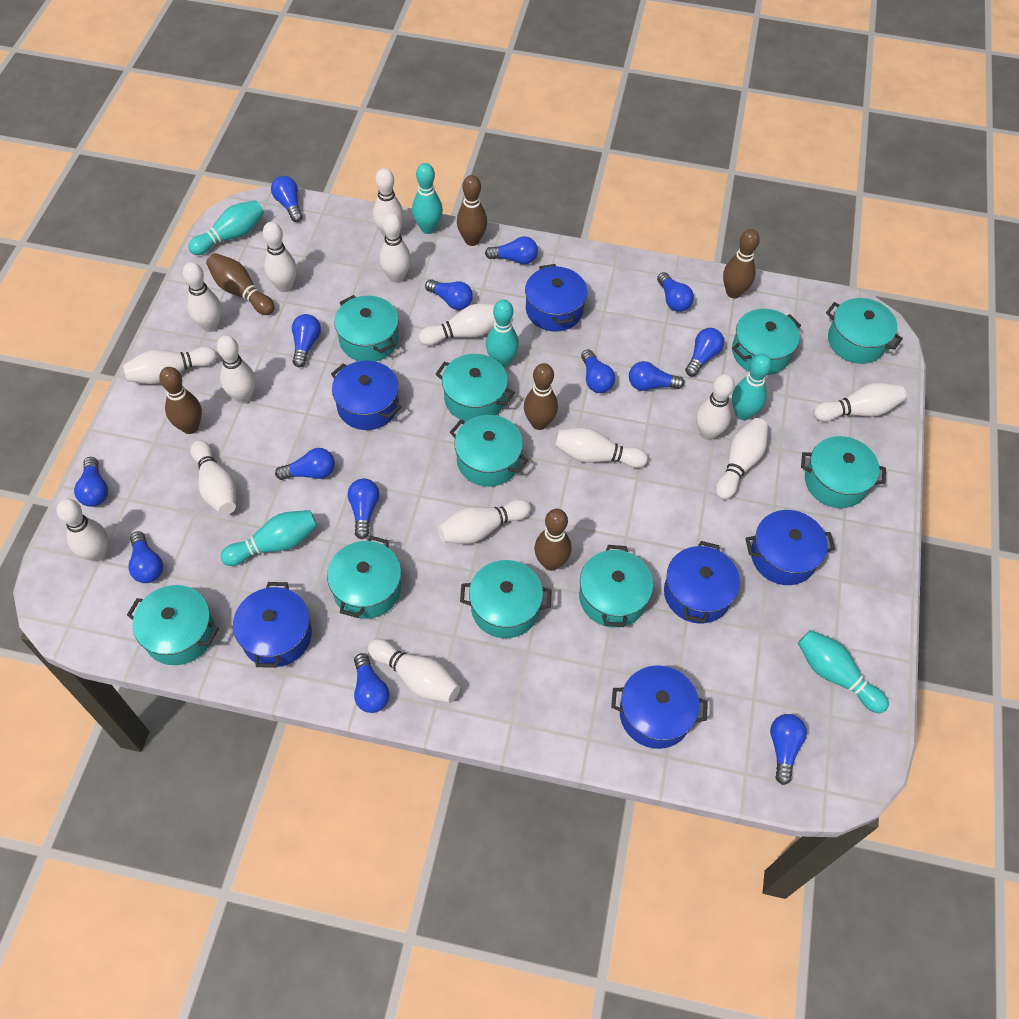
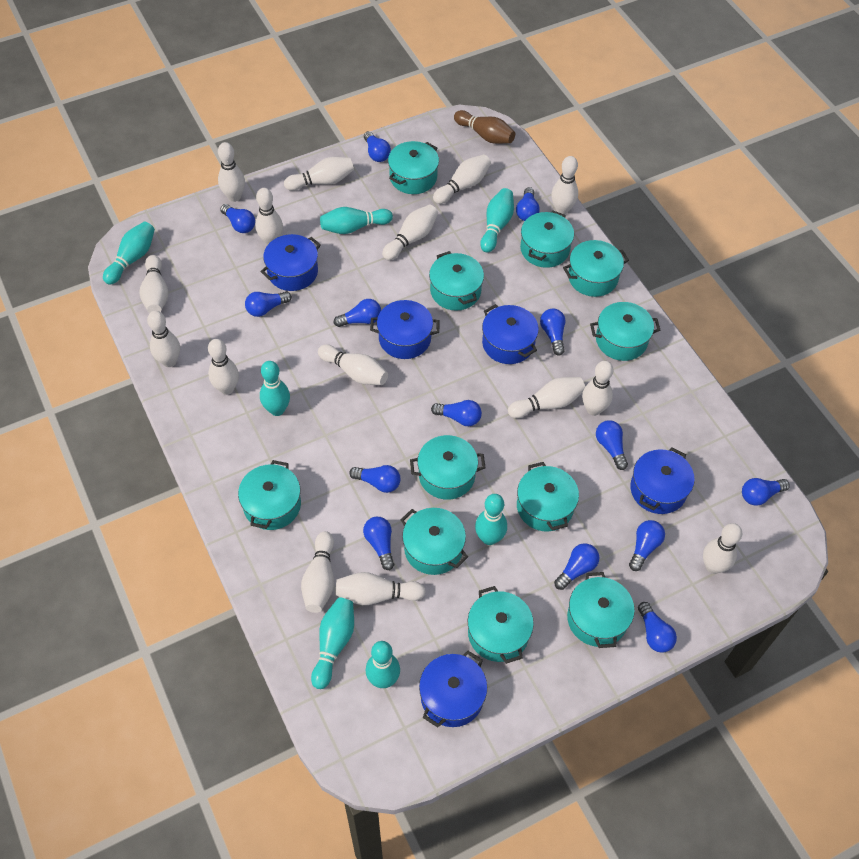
blue pot: 6 -> 5
brown bowling pin: 6 -> 1
turquoise bowling pin: 6 -> 7
turquoise pot: 10 -> 11

